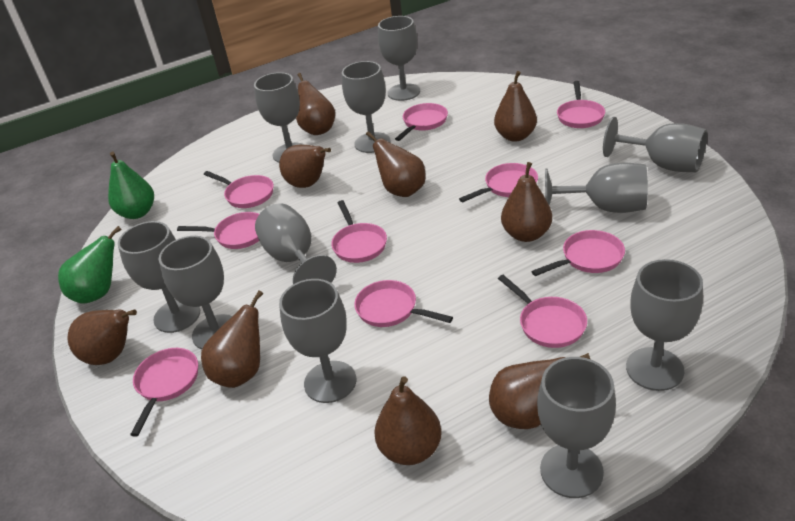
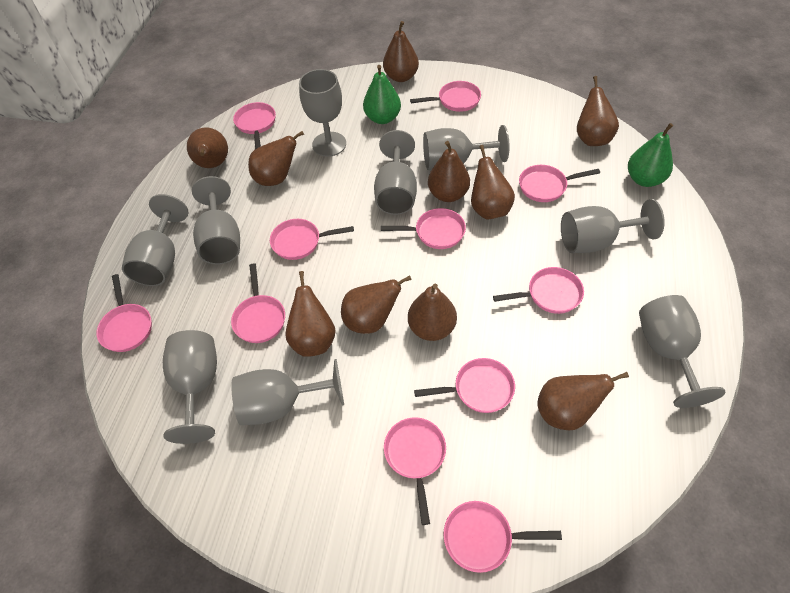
brown pear: 9 -> 10
grey goblet: 11 -> 9
pink pan: 10 -> 11

